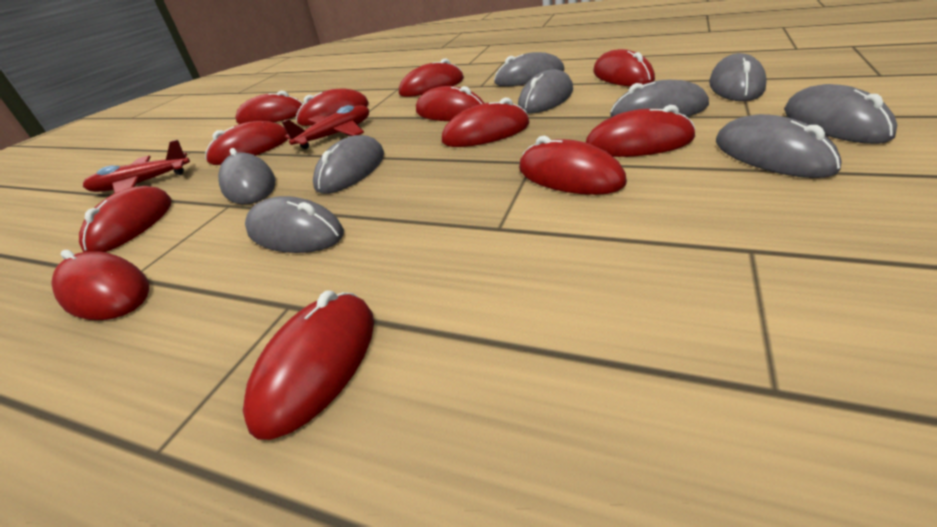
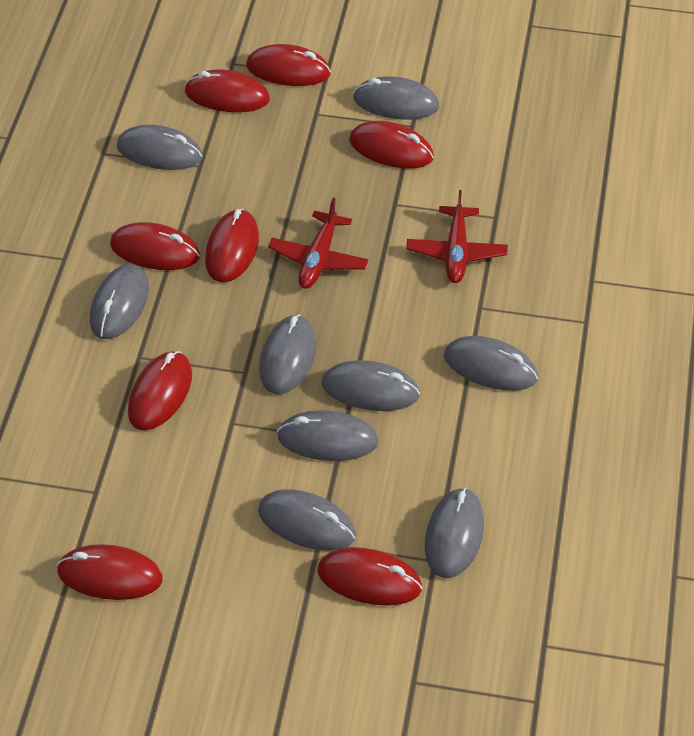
red mouse: 12 -> 8

